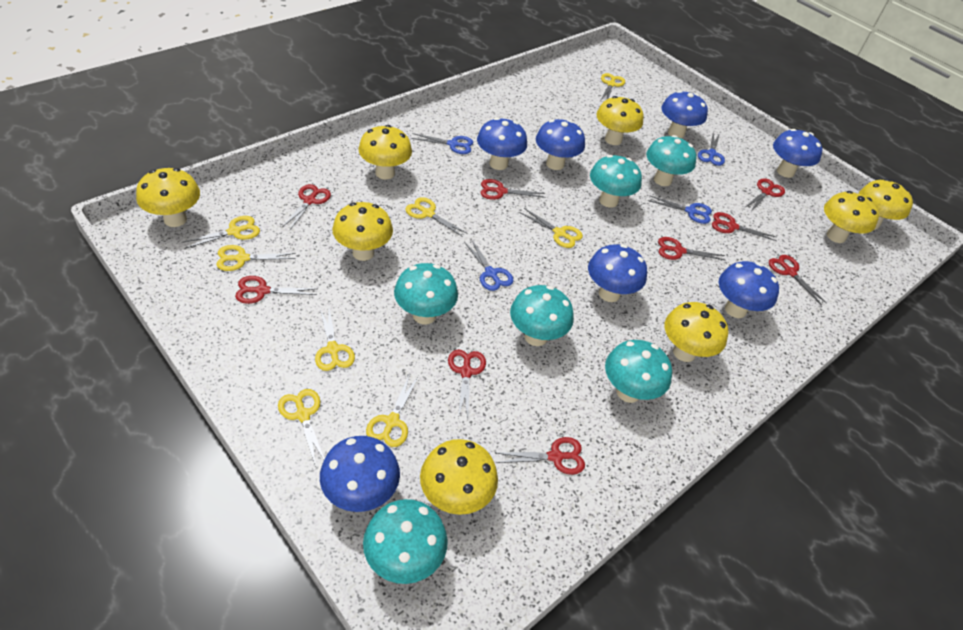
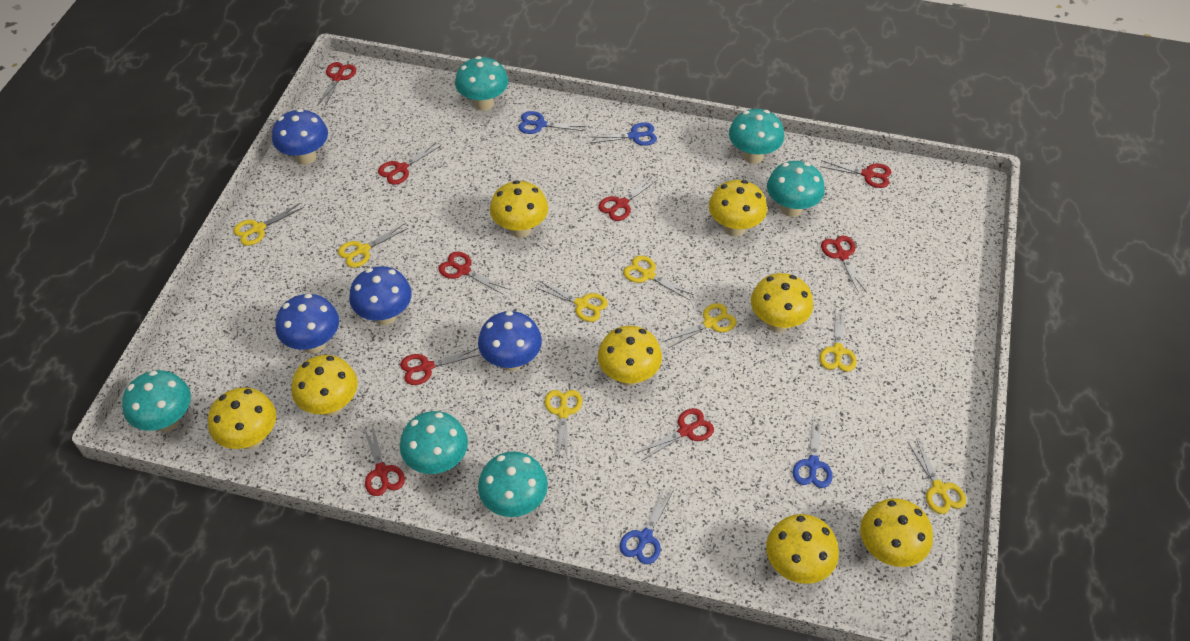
blue mushroom: 7 -> 4

